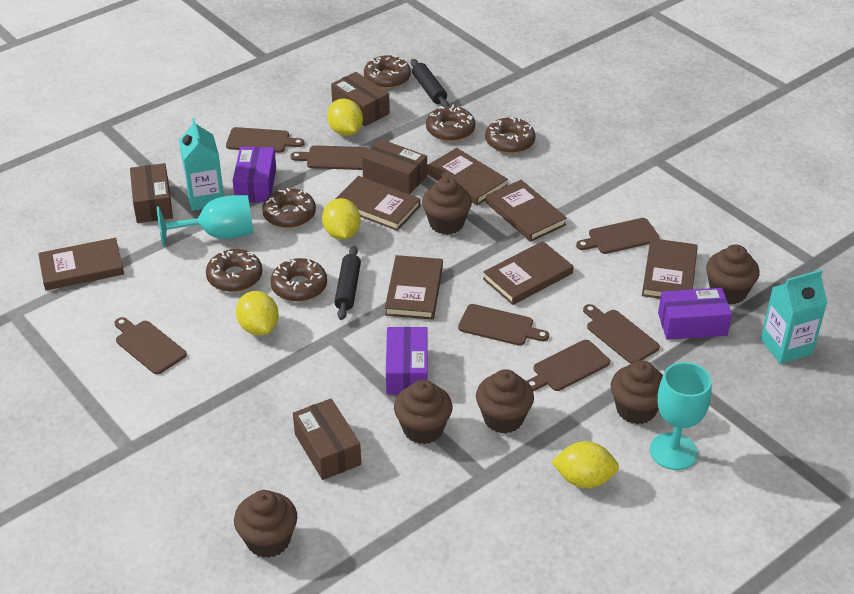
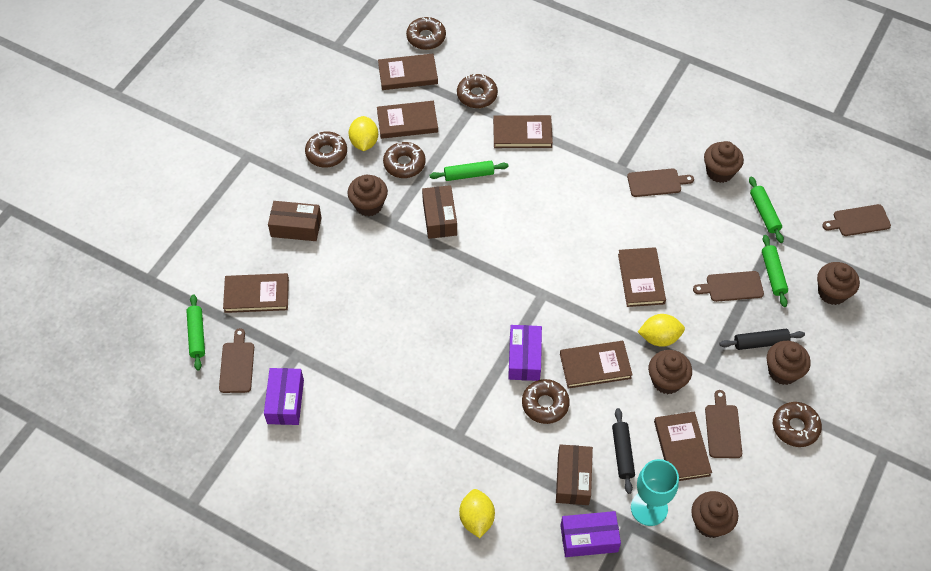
brown box: 4 -> 3
brown cutting board: 7 -> 5
green rolling pin: 0 -> 4
turquoise carton: 2 -> 0
turquoise goblet: 2 -> 1
yellow lemon: 4 -> 3

